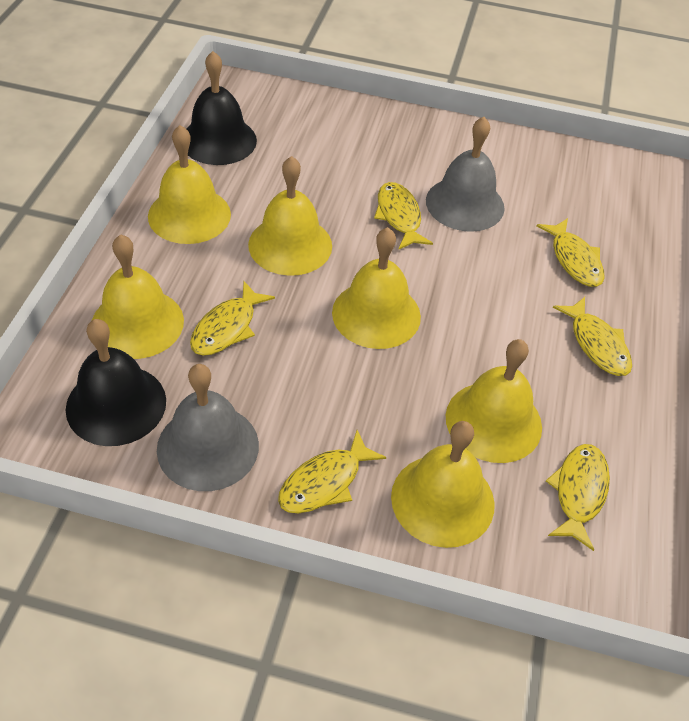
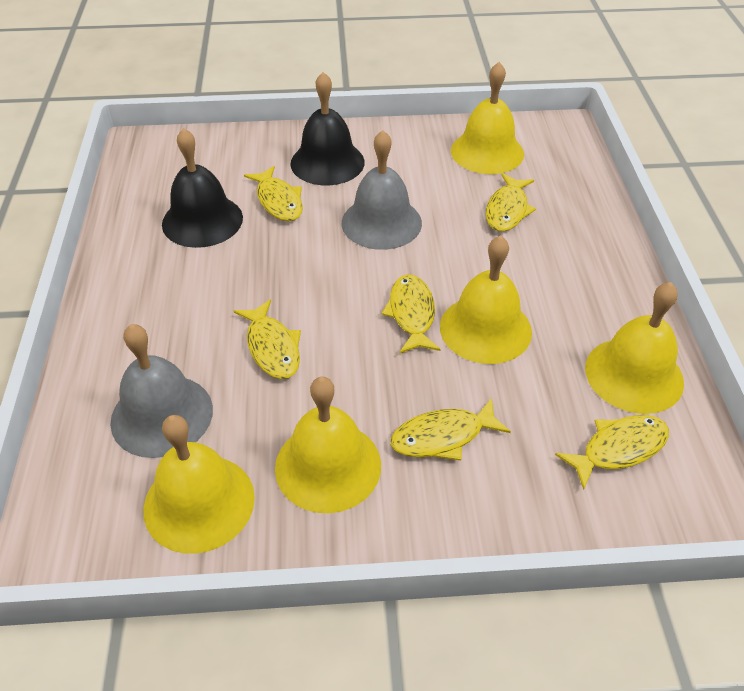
yellow bell: 6 -> 5

